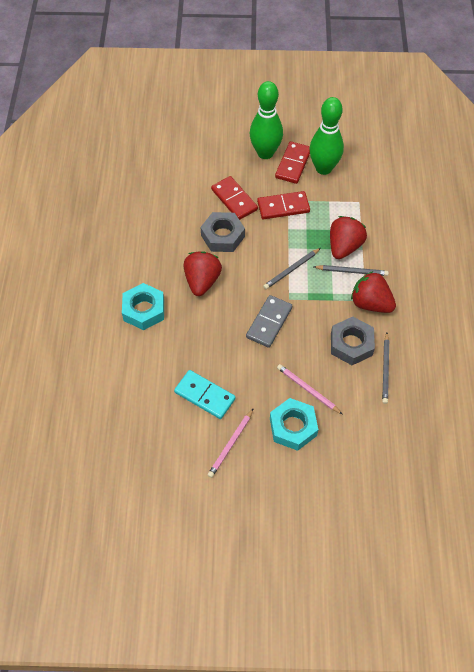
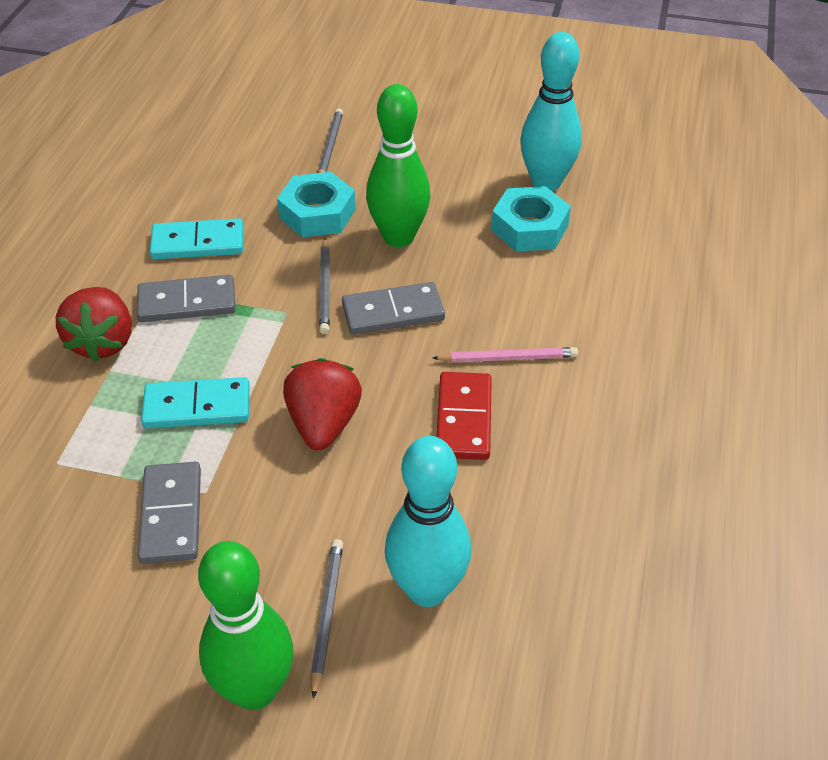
grey domino: 1 -> 3
grey nut: 2 -> 0
pink pencil: 2 -> 1
red domino: 3 -> 1
red strawberry: 3 -> 2
turquoise bowling pin: 0 -> 2
turquoise domino: 1 -> 2

